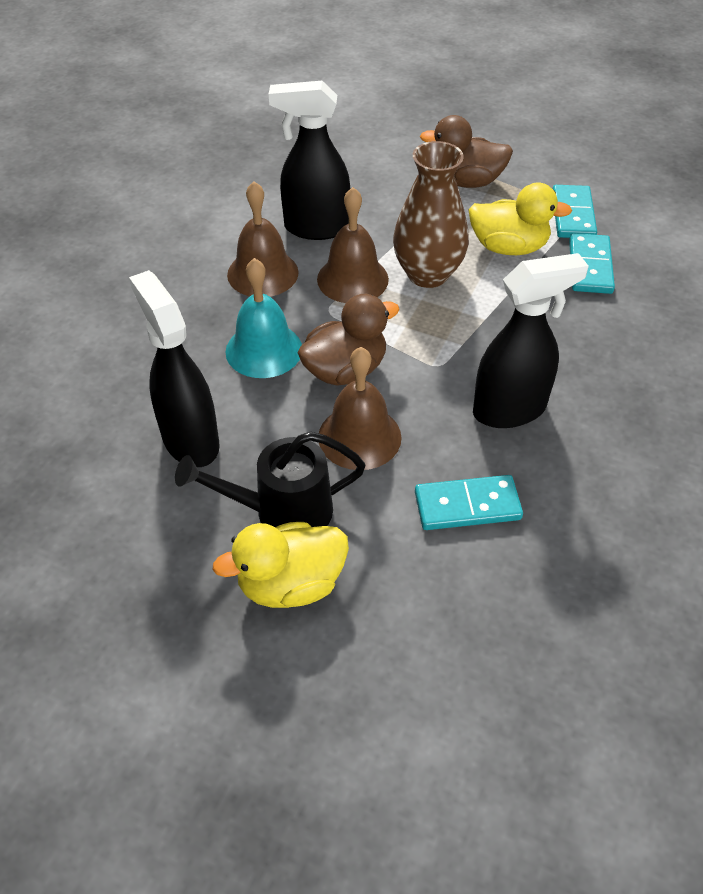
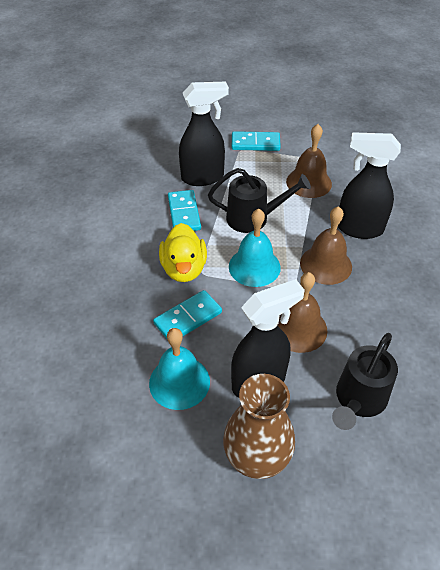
black watering can: 1 -> 2
brown duck: 2 -> 0
turquoise bell: 1 -> 2
yellow duck: 2 -> 1

